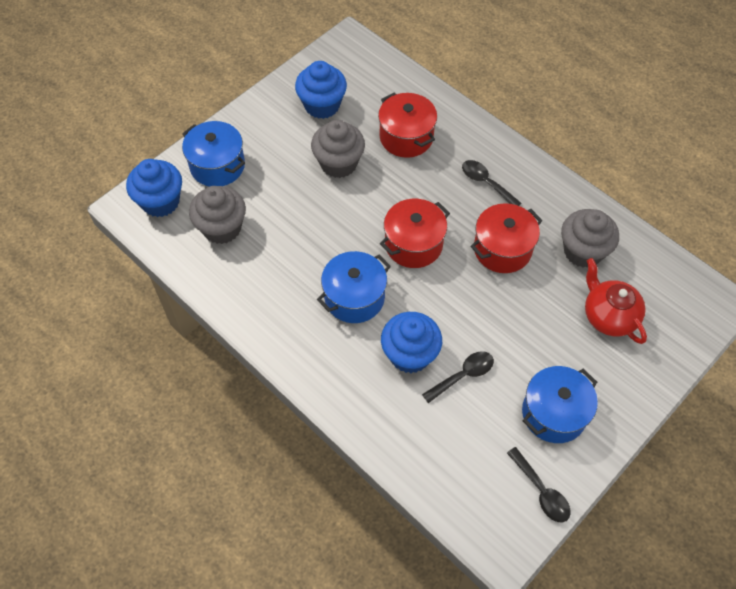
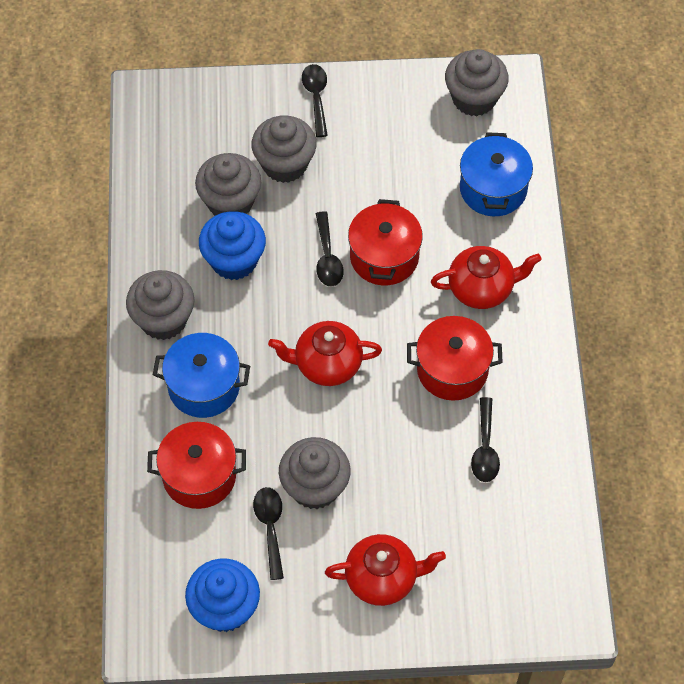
black spoon: 3 -> 4
blue cupcake: 3 -> 2
blue pot: 3 -> 2
grey cupcake: 3 -> 5
red teapot: 1 -> 3

